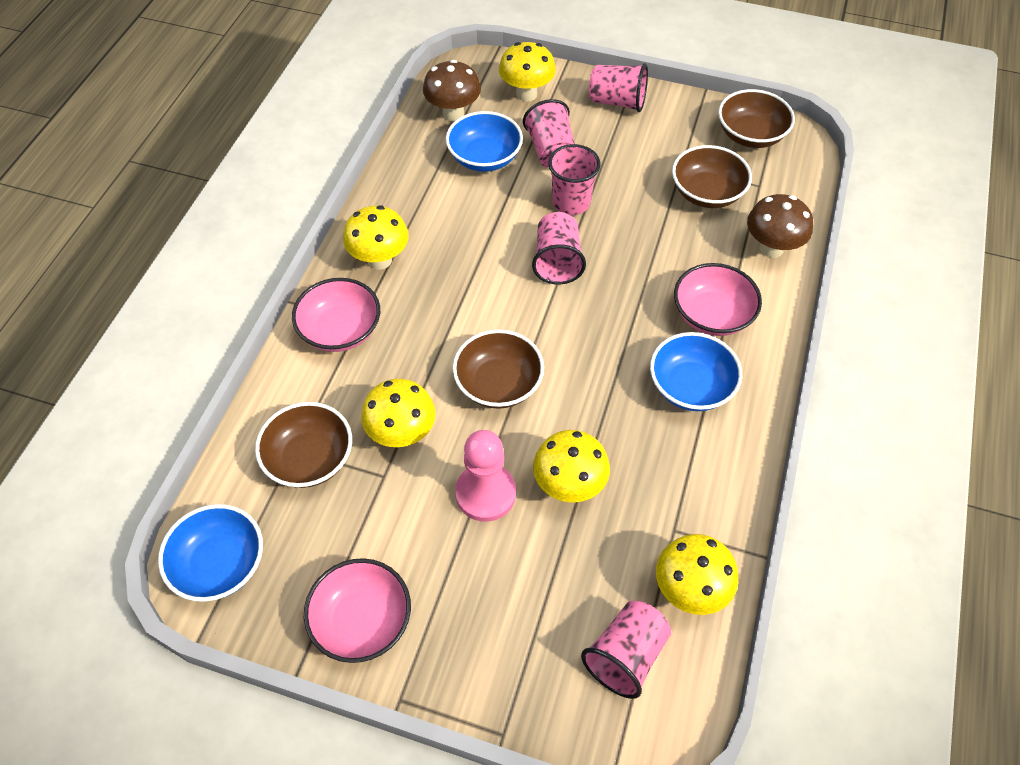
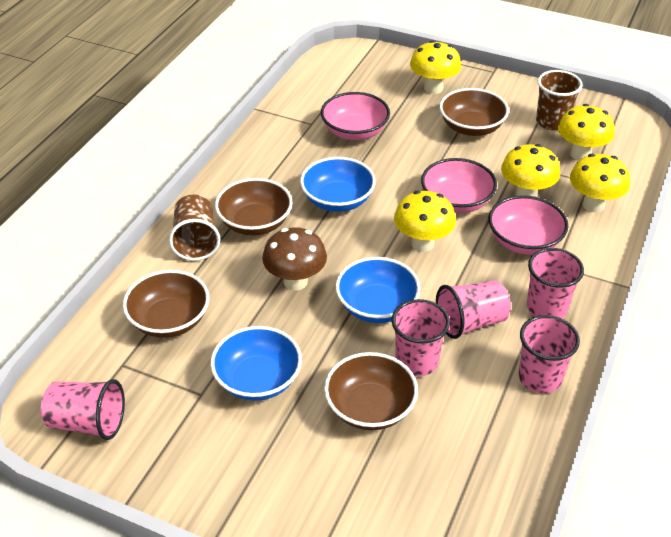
brown cup: 0 -> 2
brown mushroom: 2 -> 1
pink pawn: 1 -> 0

